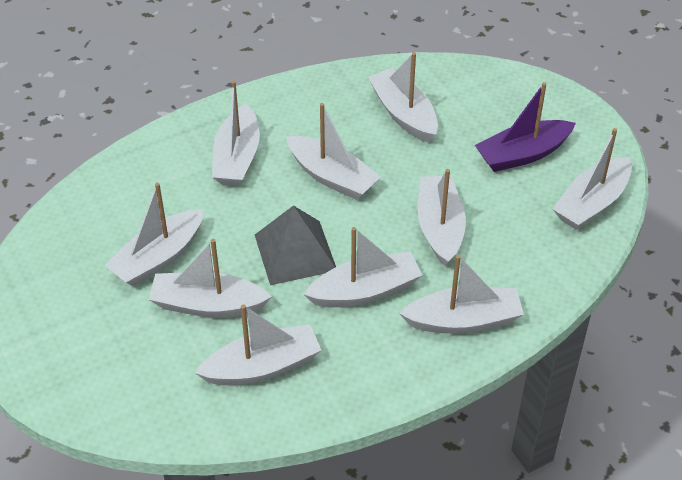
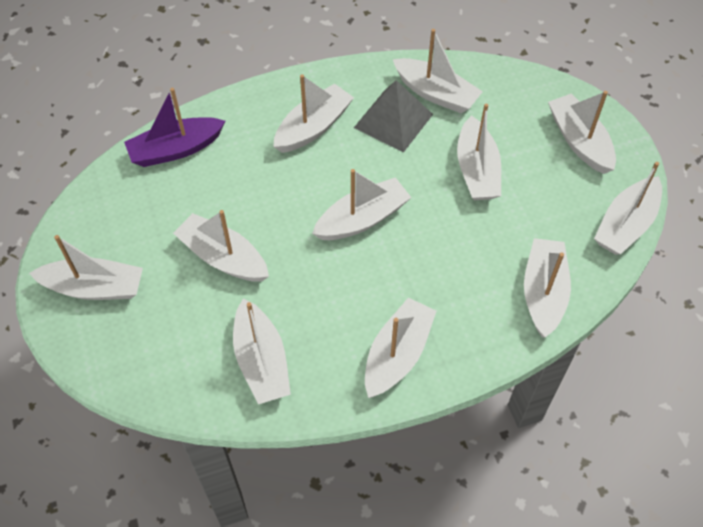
white boat: 10 -> 11

